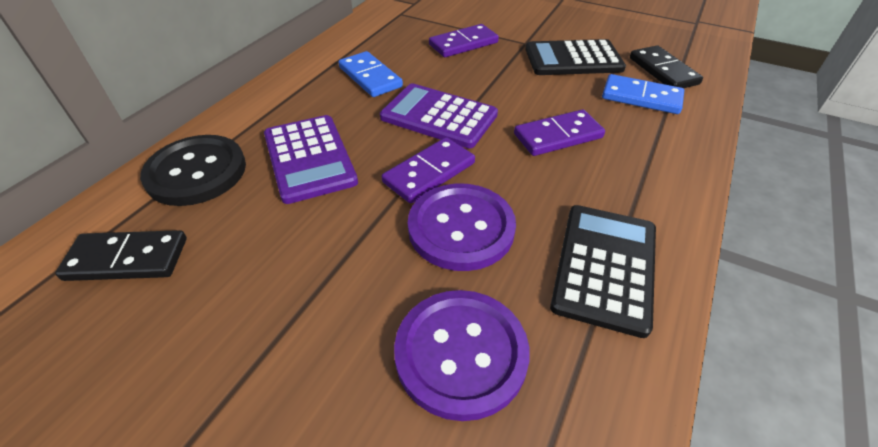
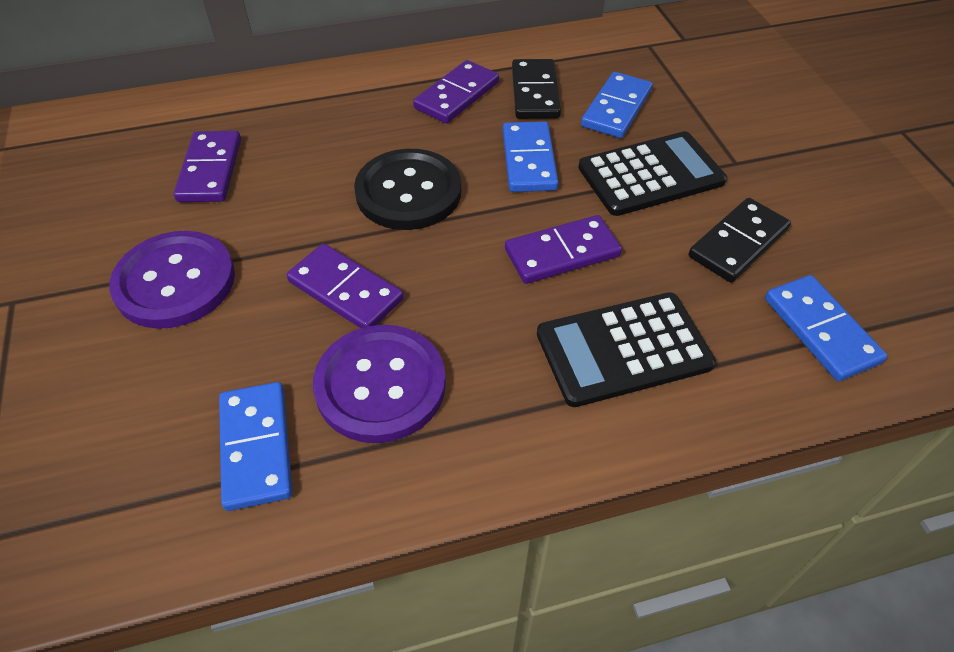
blue domino: 2 -> 4
purple calculator: 2 -> 0
purple domino: 3 -> 4

